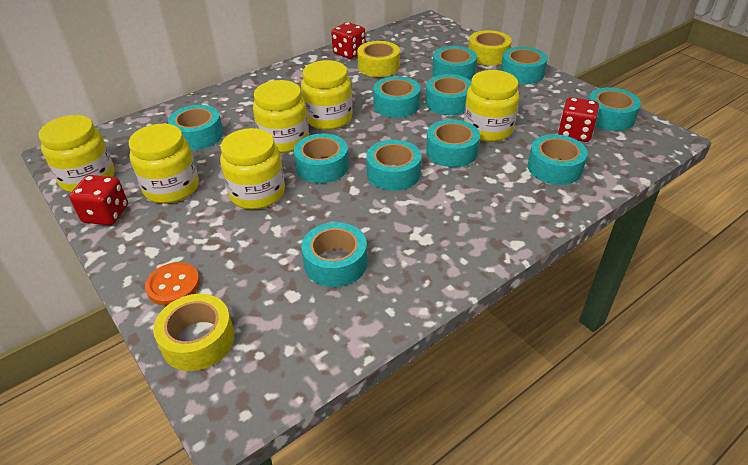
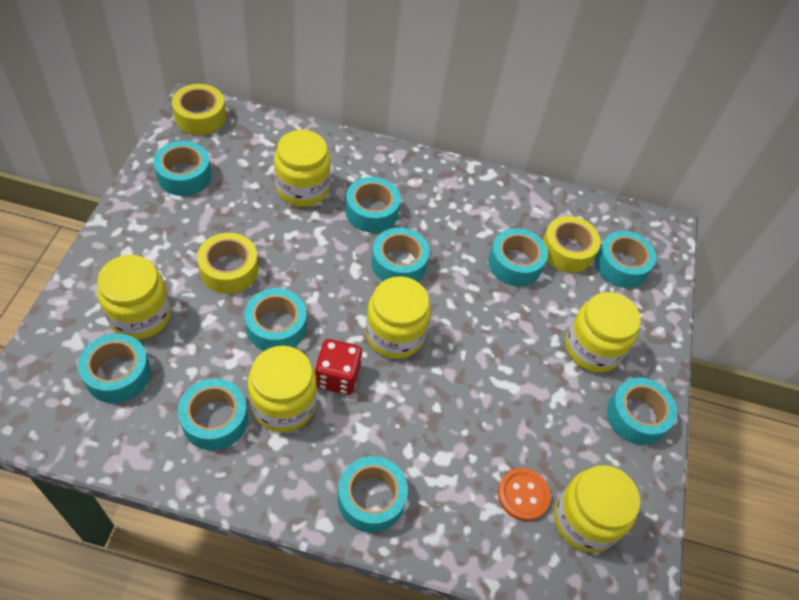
red dice: 3 -> 1
turquoise tape: 11 -> 10

